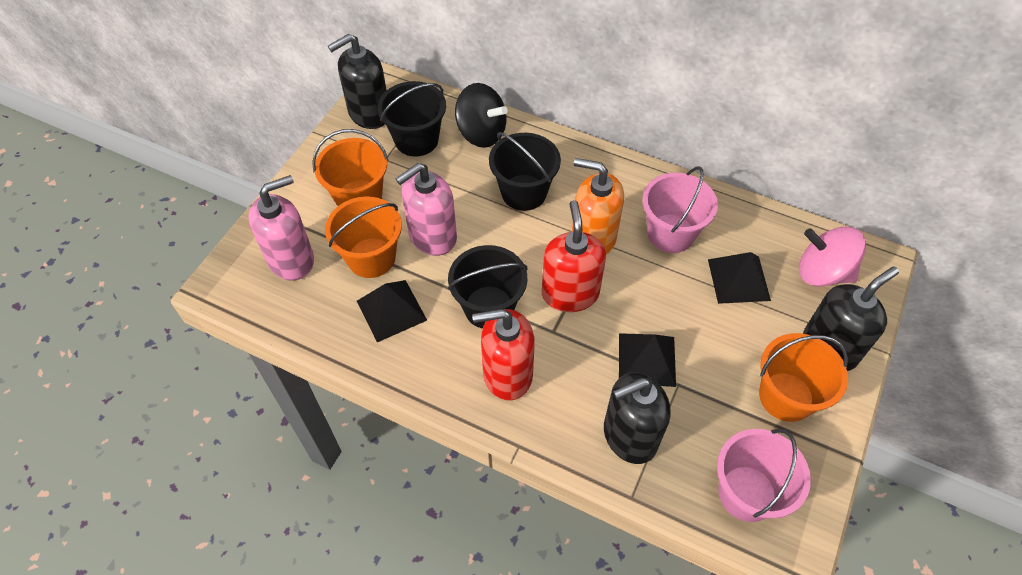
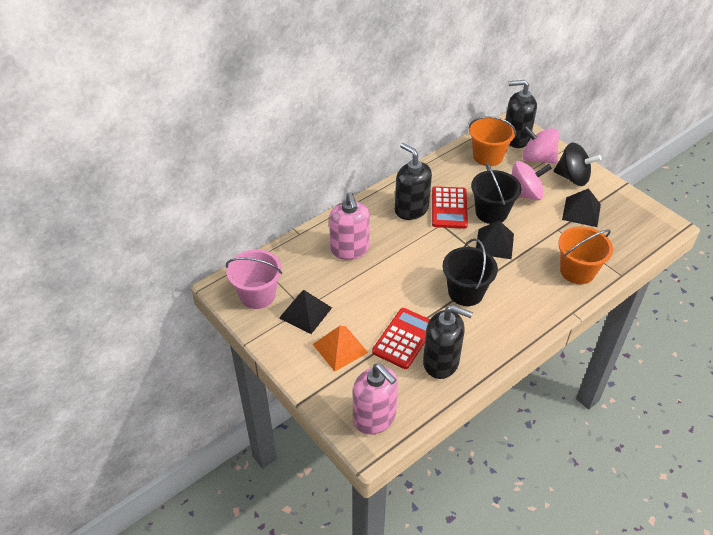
black bucket: 3 -> 2
orange bucket: 3 -> 2
orange pyramid: 0 -> 1
orange soap dispenser: 1 -> 0
pink bucket: 2 -> 1
pink spinning top: 1 -> 2
red calculator: 0 -> 2
red soap dispenser: 2 -> 0

